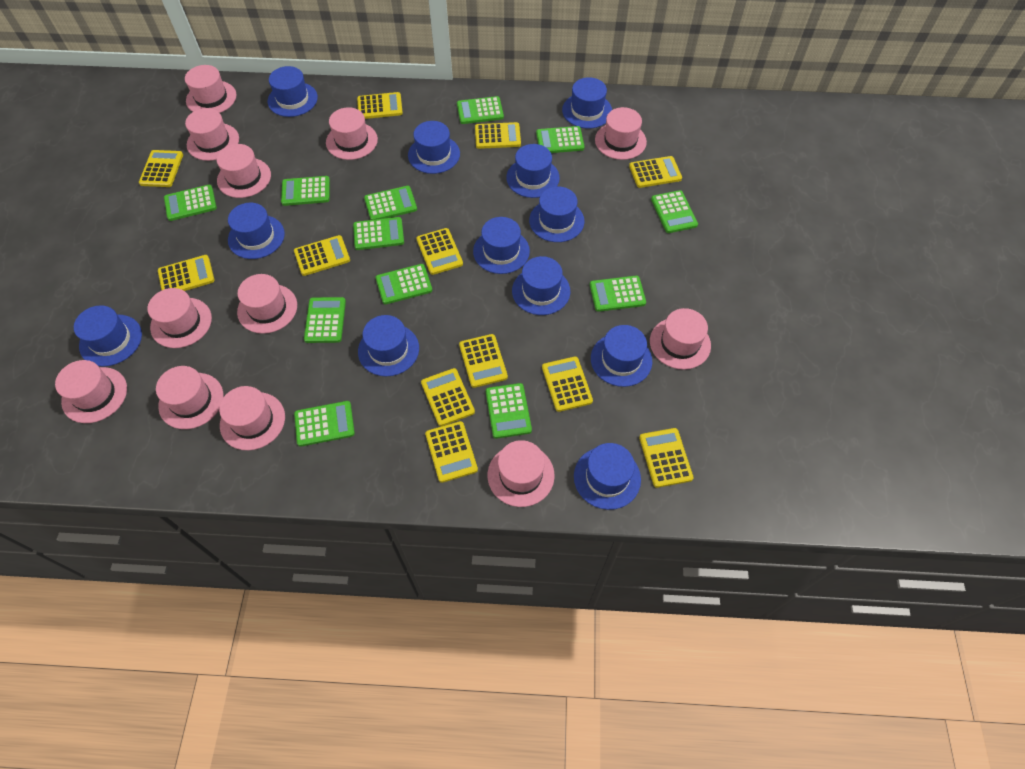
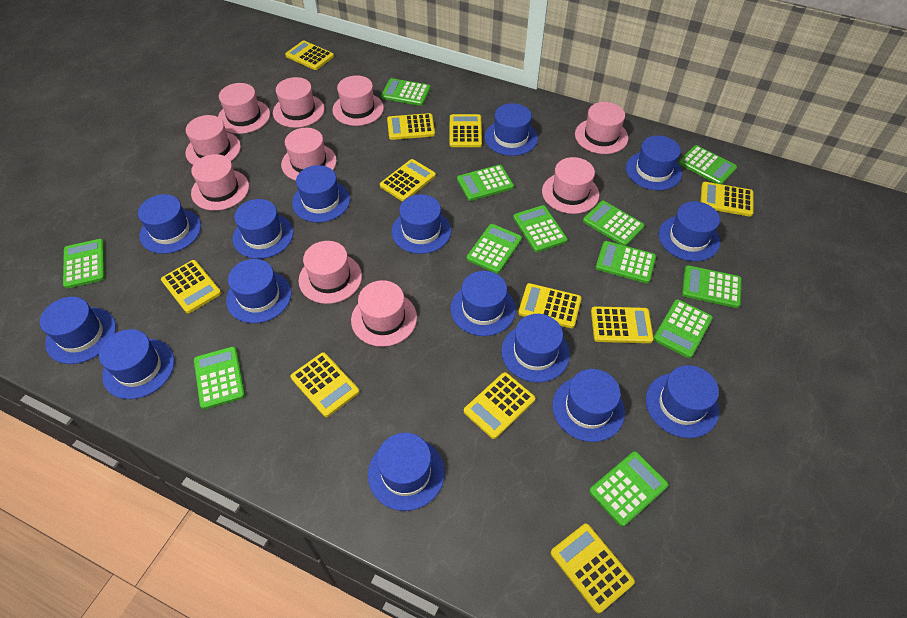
blue hat: 12 -> 15
pink hat: 12 -> 10
yellow calculator: 12 -> 11

